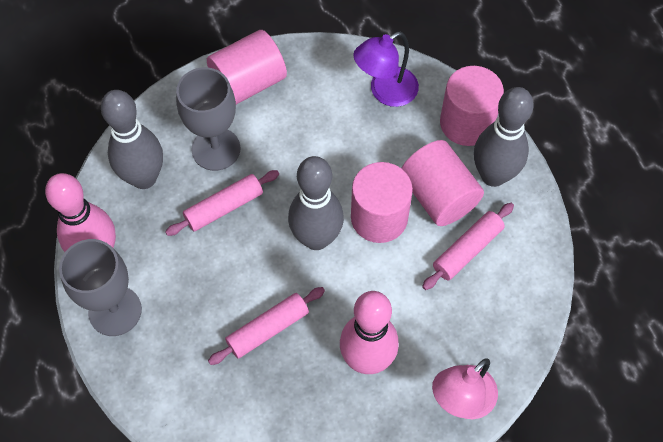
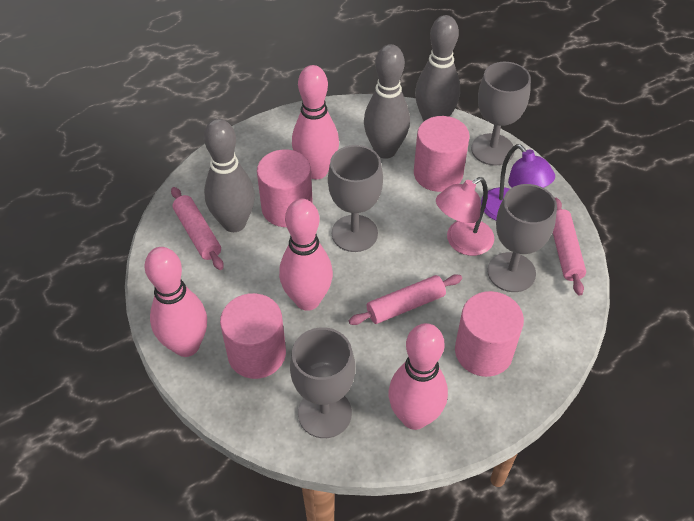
grey goblet: 2 -> 4
pink bowling pin: 2 -> 4

